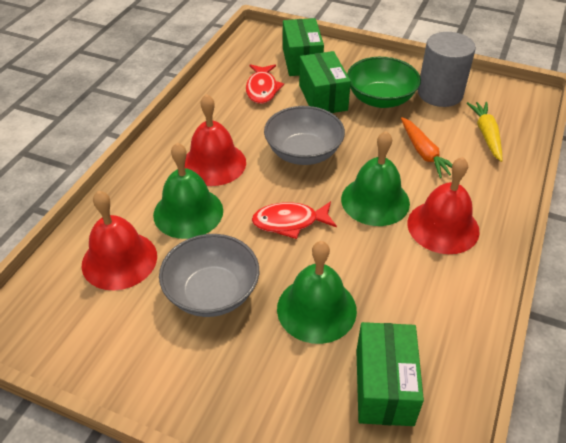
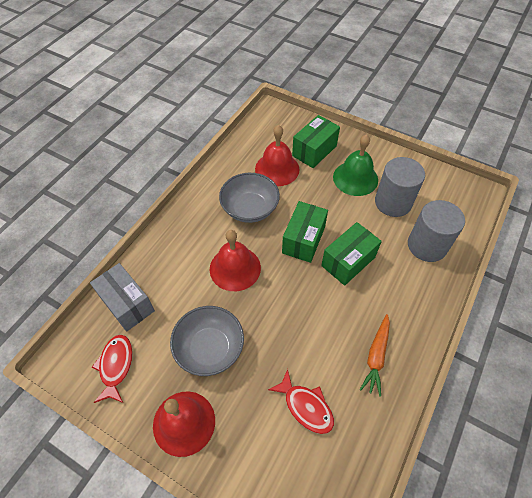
green bell: 3 -> 1
green bowl: 1 -> 0
grey box: 0 -> 1
grey cylinder: 1 -> 2
yellow carrot: 1 -> 0

